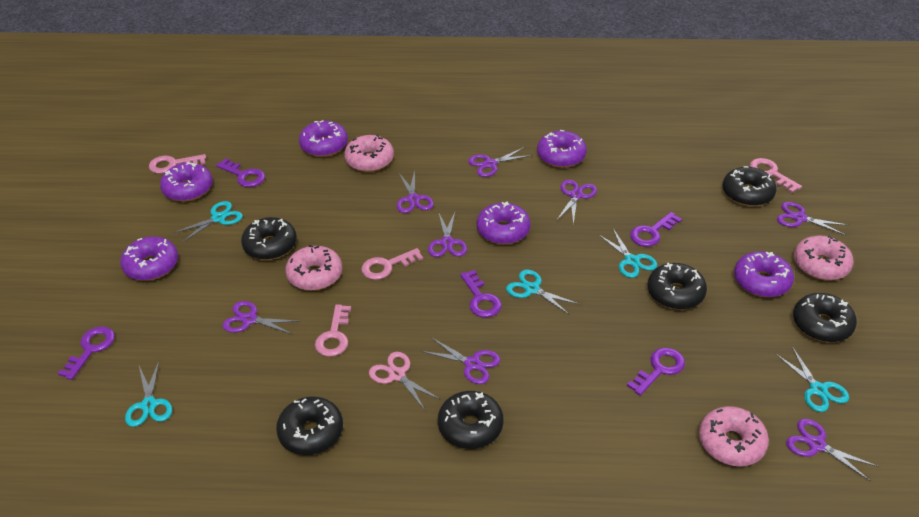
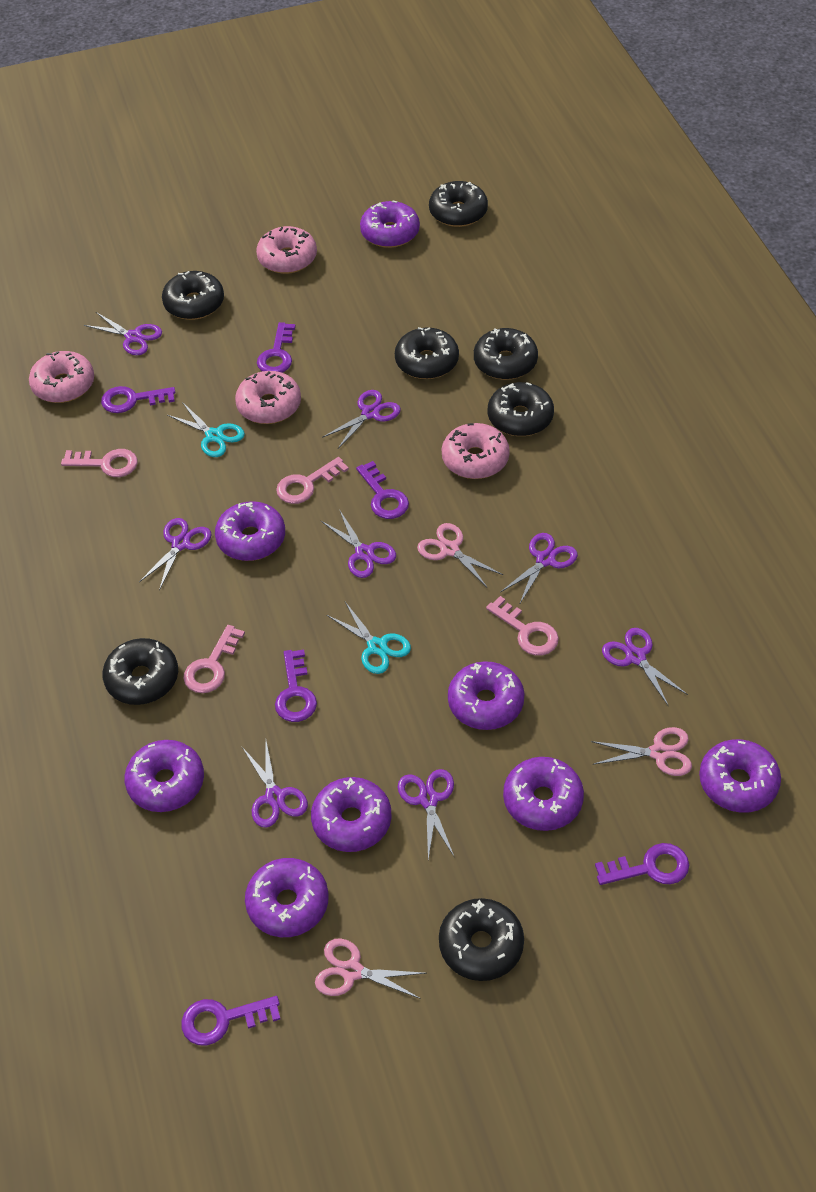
black donut: 6 -> 7
pink scissors: 1 -> 3
purple donut: 6 -> 8
purple key: 5 -> 6
turquoise scissors: 5 -> 2

